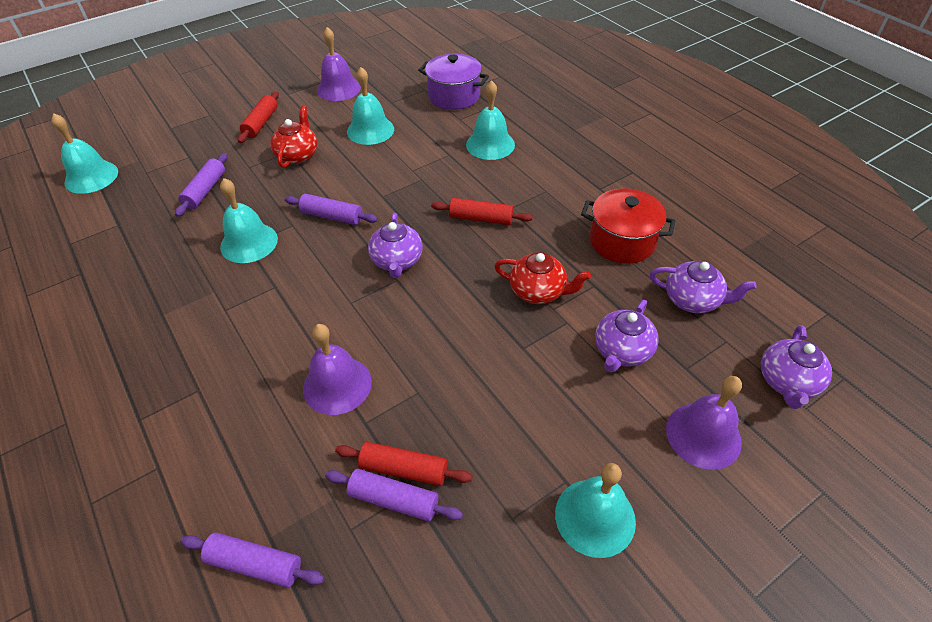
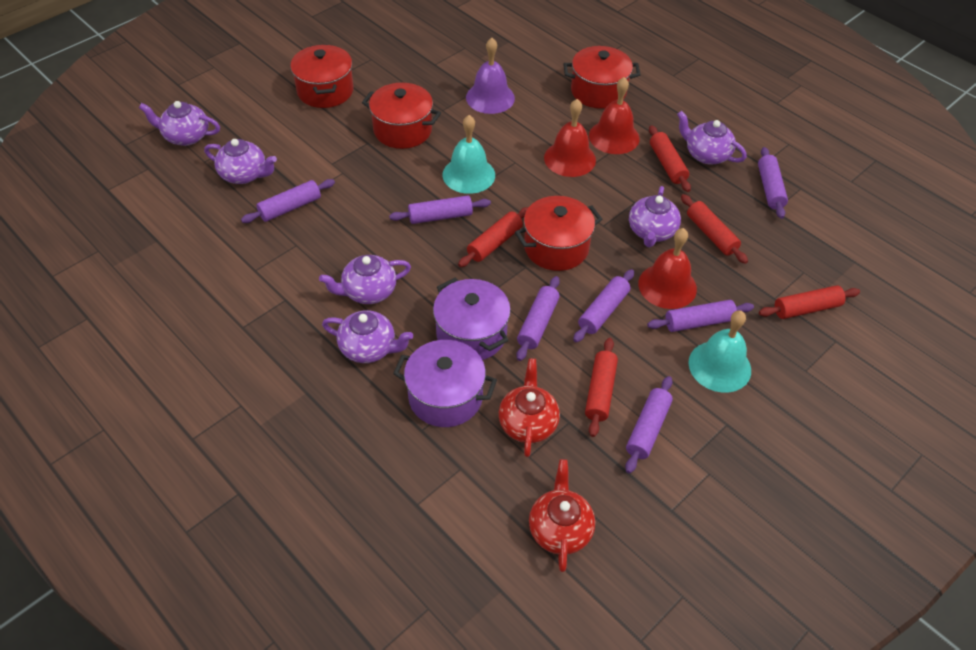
purple bell: 3 -> 1
purple pot: 1 -> 2
purple rolling pin: 4 -> 7
purple teapot: 4 -> 6
red bell: 0 -> 3
red pot: 1 -> 4
red rolling pin: 3 -> 5
turquoise bell: 5 -> 2

